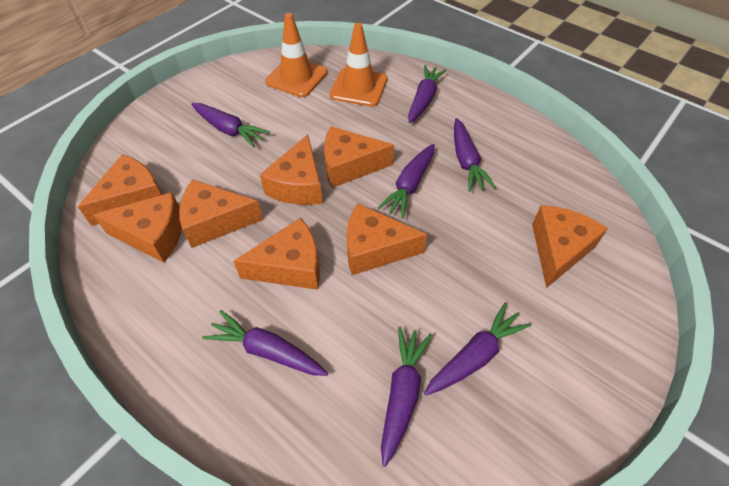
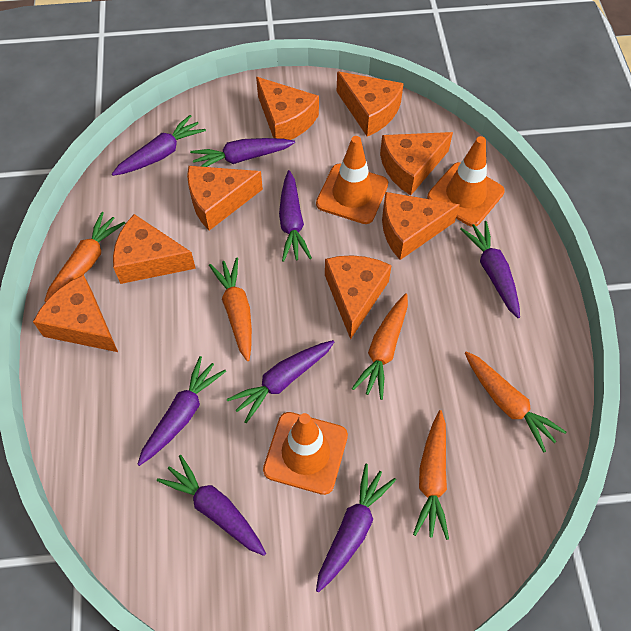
orange carrot: 0 -> 5
orange traffic cone: 2 -> 3
purple carrot: 7 -> 8

